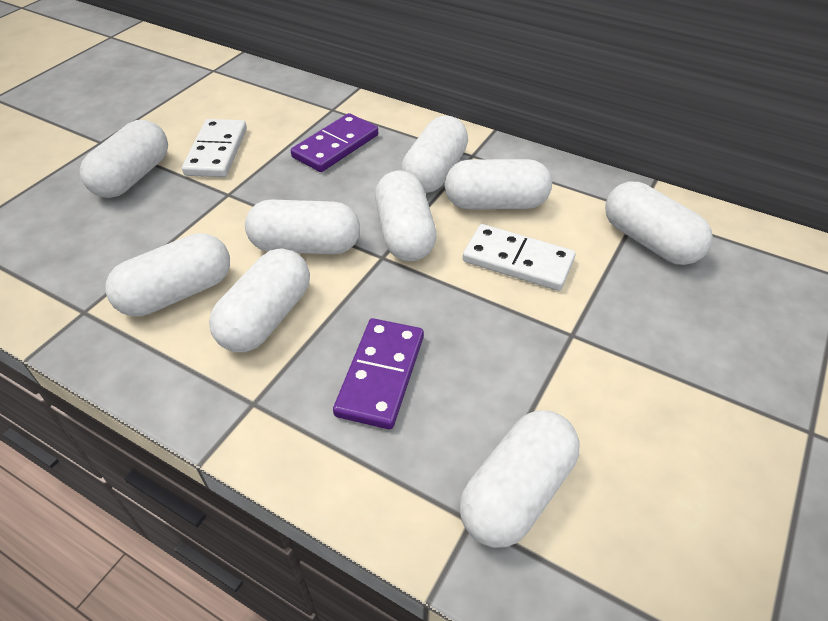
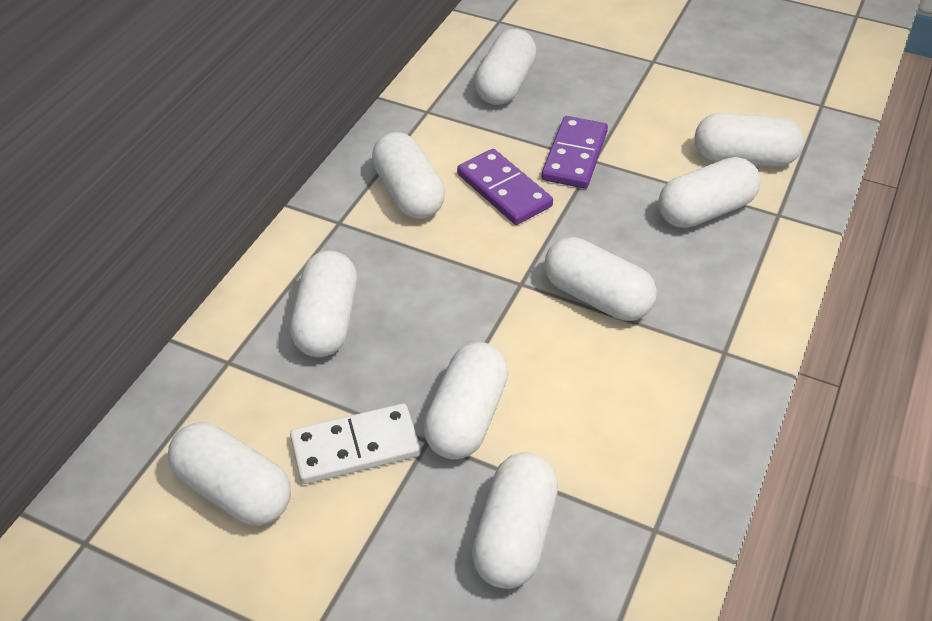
white domino: 2 -> 1

